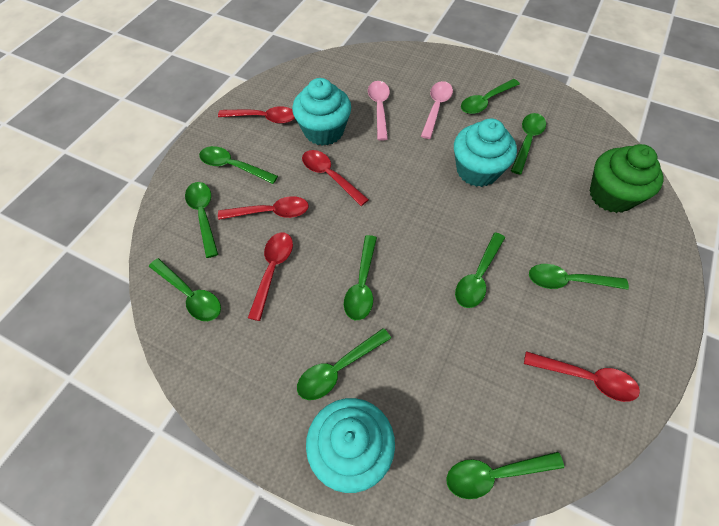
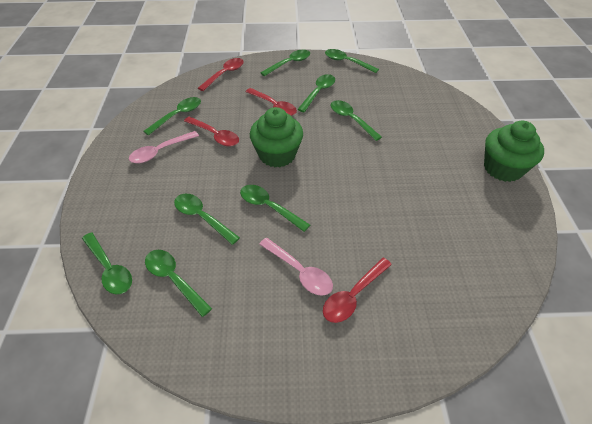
green cupcake: 1 -> 2
green spoon: 10 -> 9
red spoon: 5 -> 4
turquoise cupcake: 3 -> 0

